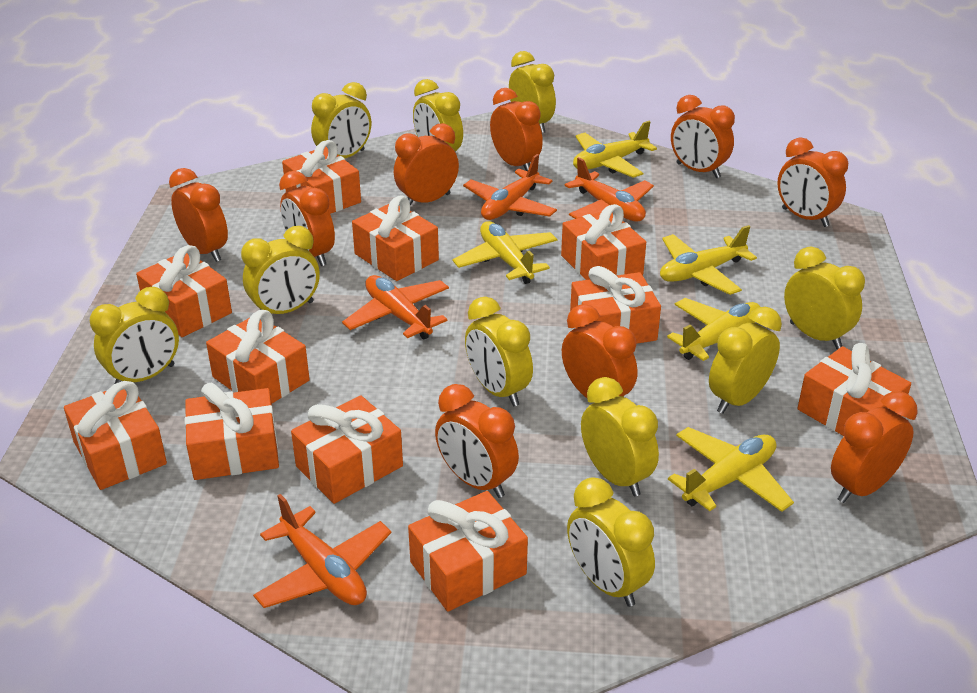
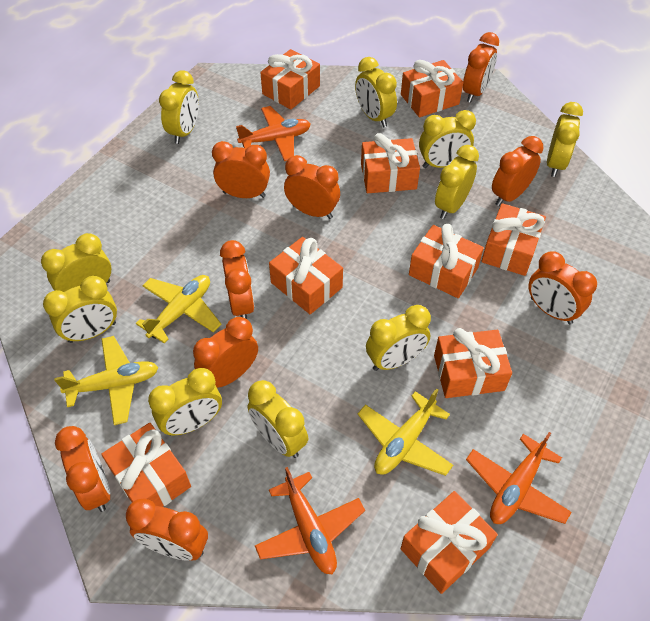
orange gift: 11 -> 9
orange plane: 4 -> 3
yellow plane: 5 -> 3

